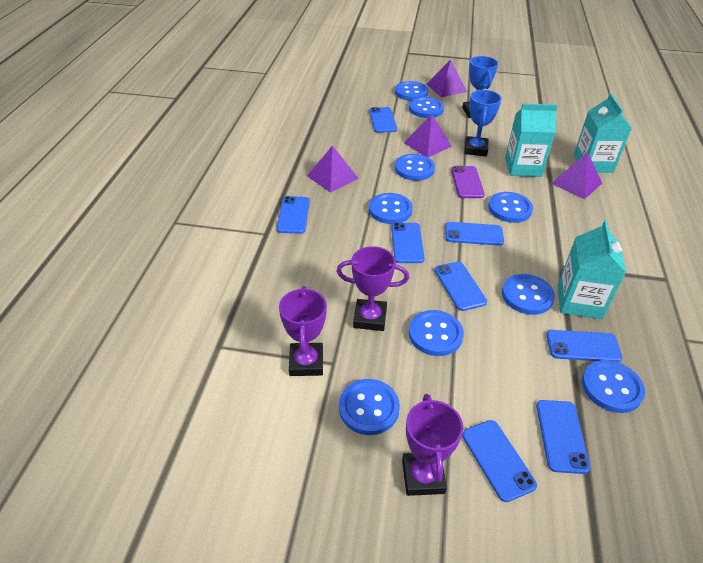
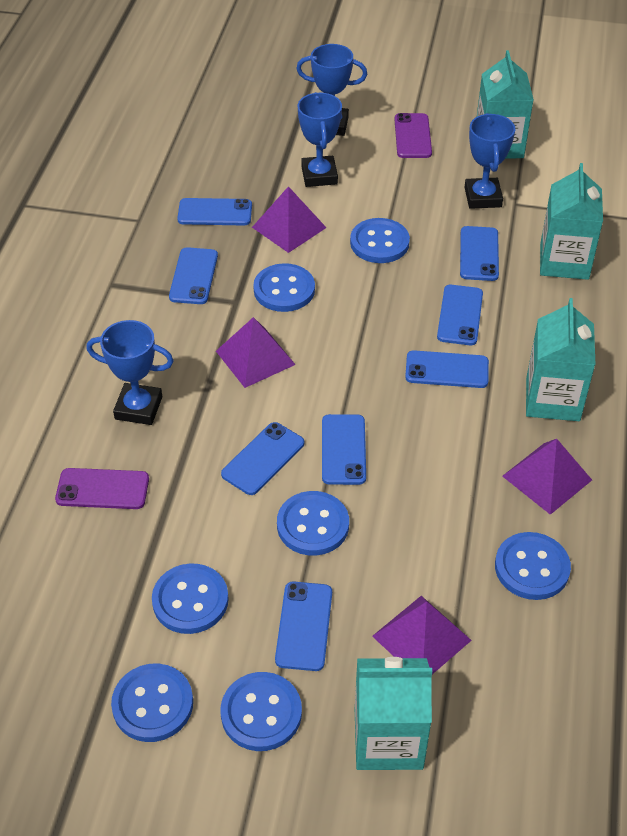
blue button: 9 -> 7
blue trophy: 2 -> 4
purple phone: 1 -> 2
purple trophy: 3 -> 0
turquoise carton: 3 -> 4

